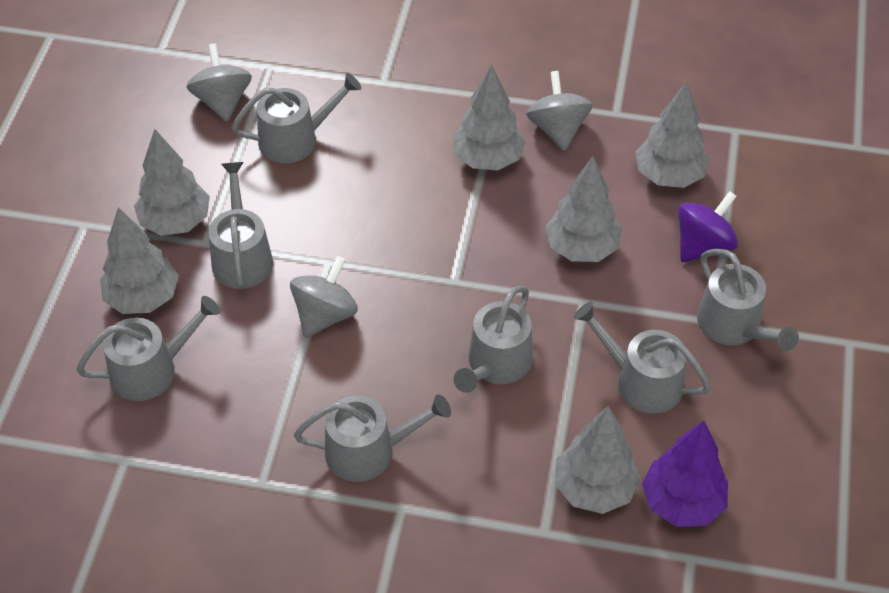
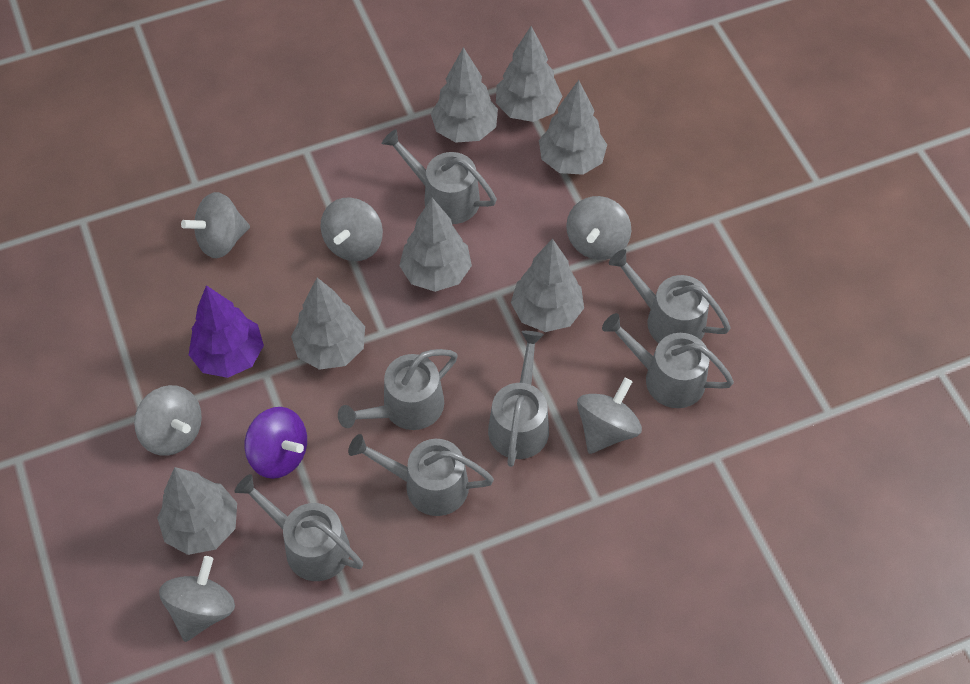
grey spinning top: 3 -> 6
grey tree: 6 -> 7

